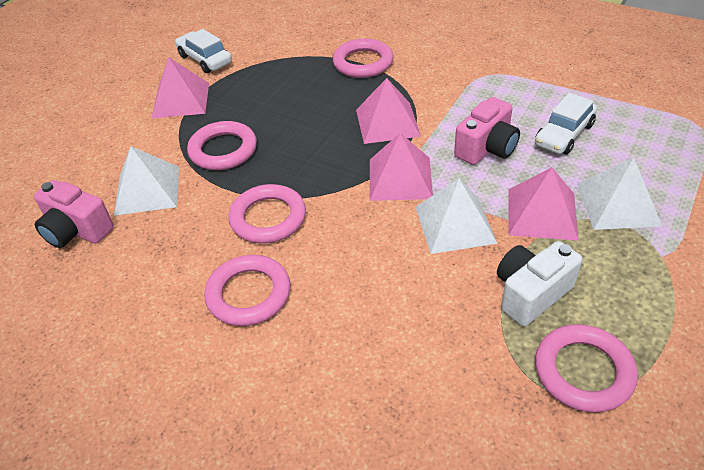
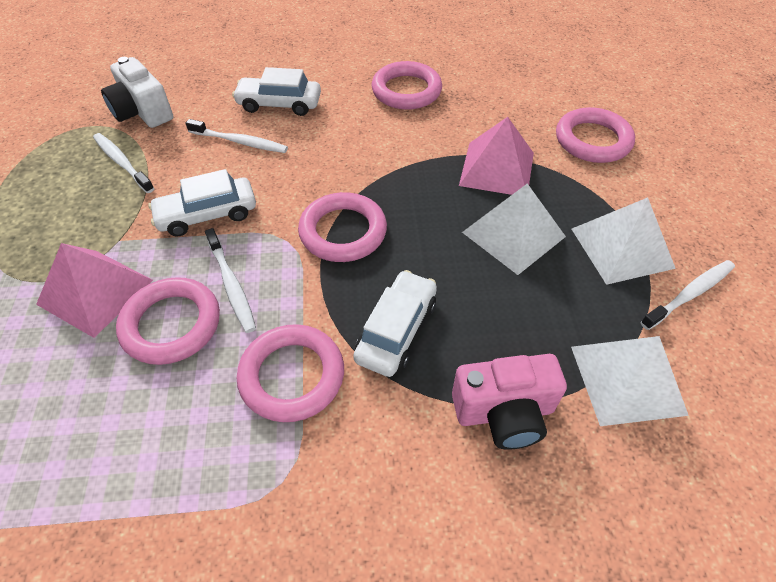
pink camera: 2 -> 1
pink pyramid: 4 -> 2
white car: 2 -> 3
white toothbrush: 0 -> 4

